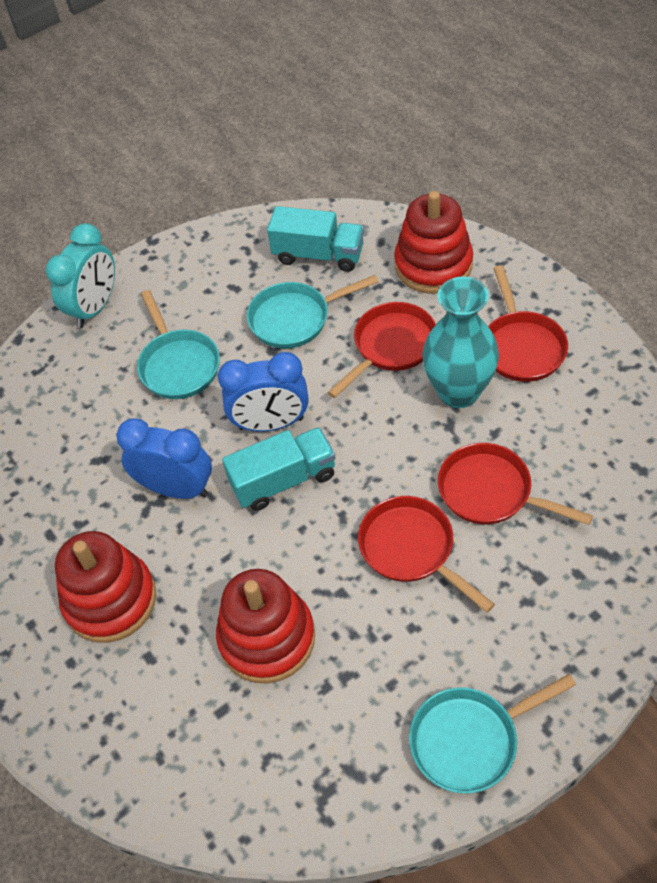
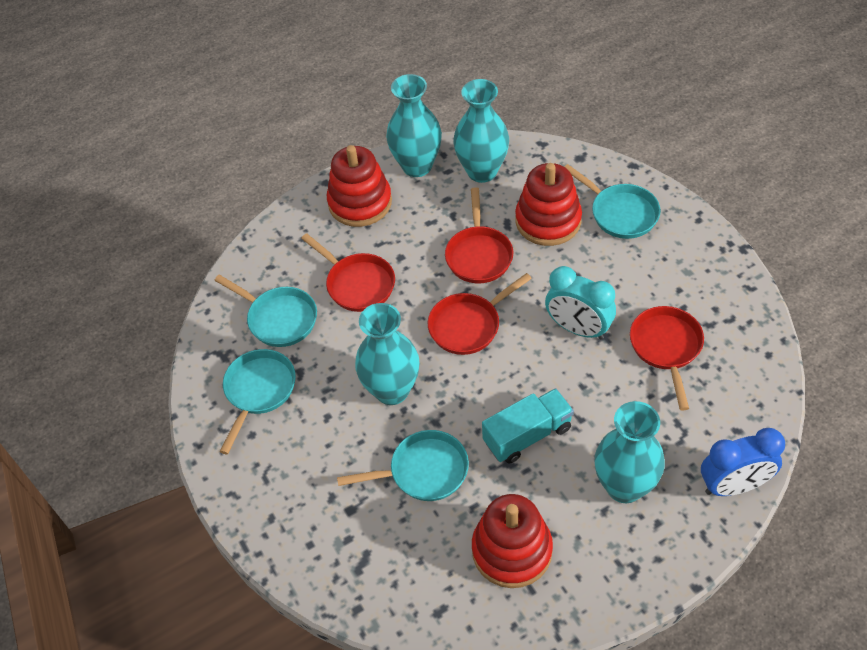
blue clock: 2 -> 1
turquoise pan: 3 -> 4
turquoise truck: 2 -> 1
turquoise vase: 1 -> 4

